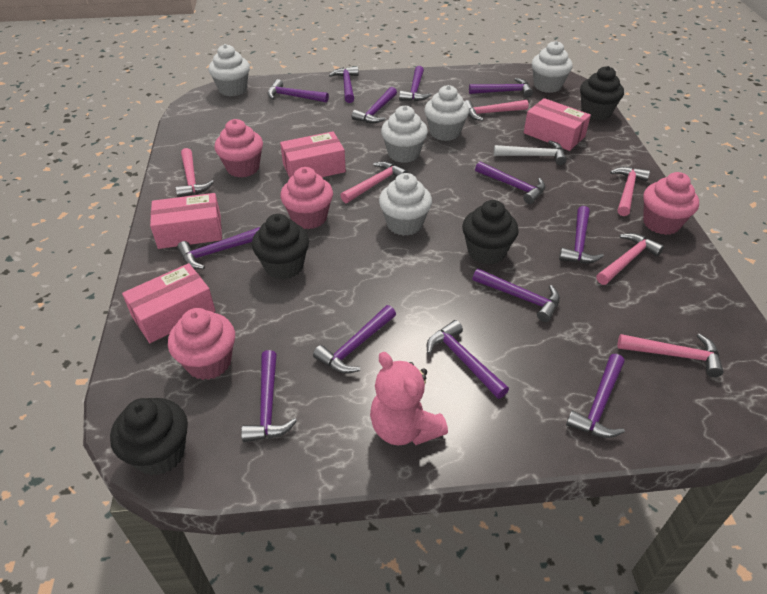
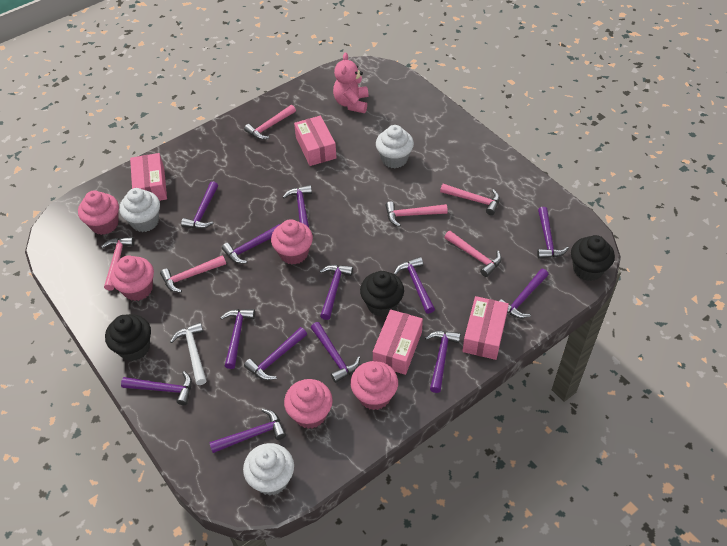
black cupcake: 4 -> 3
pink cupcake: 4 -> 5
white cupcake: 5 -> 3

